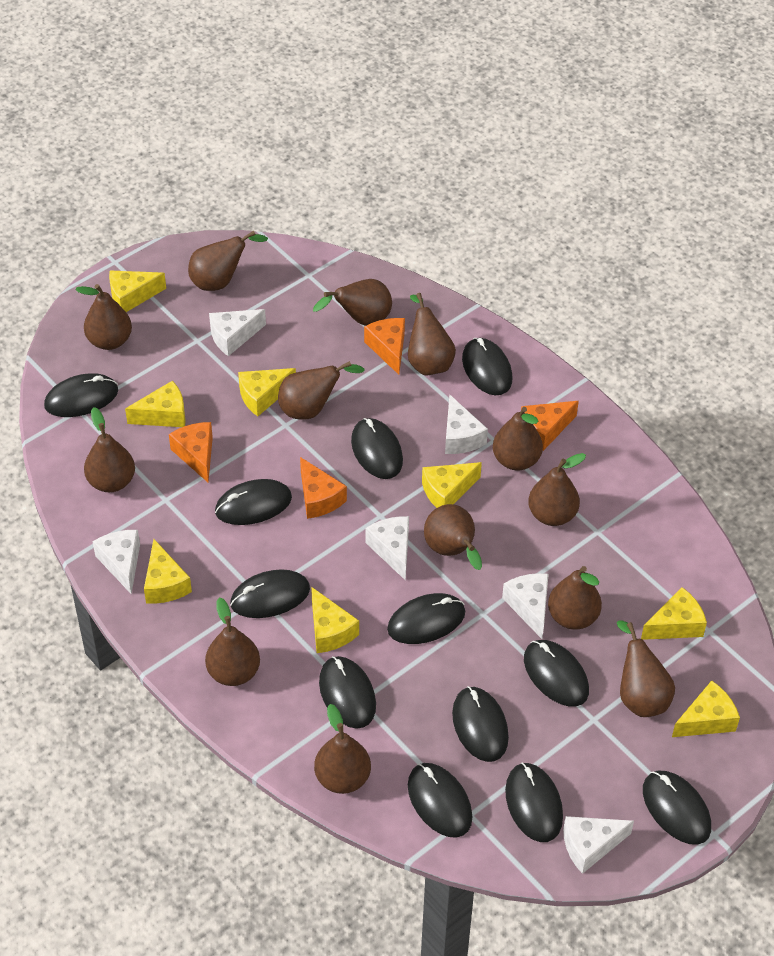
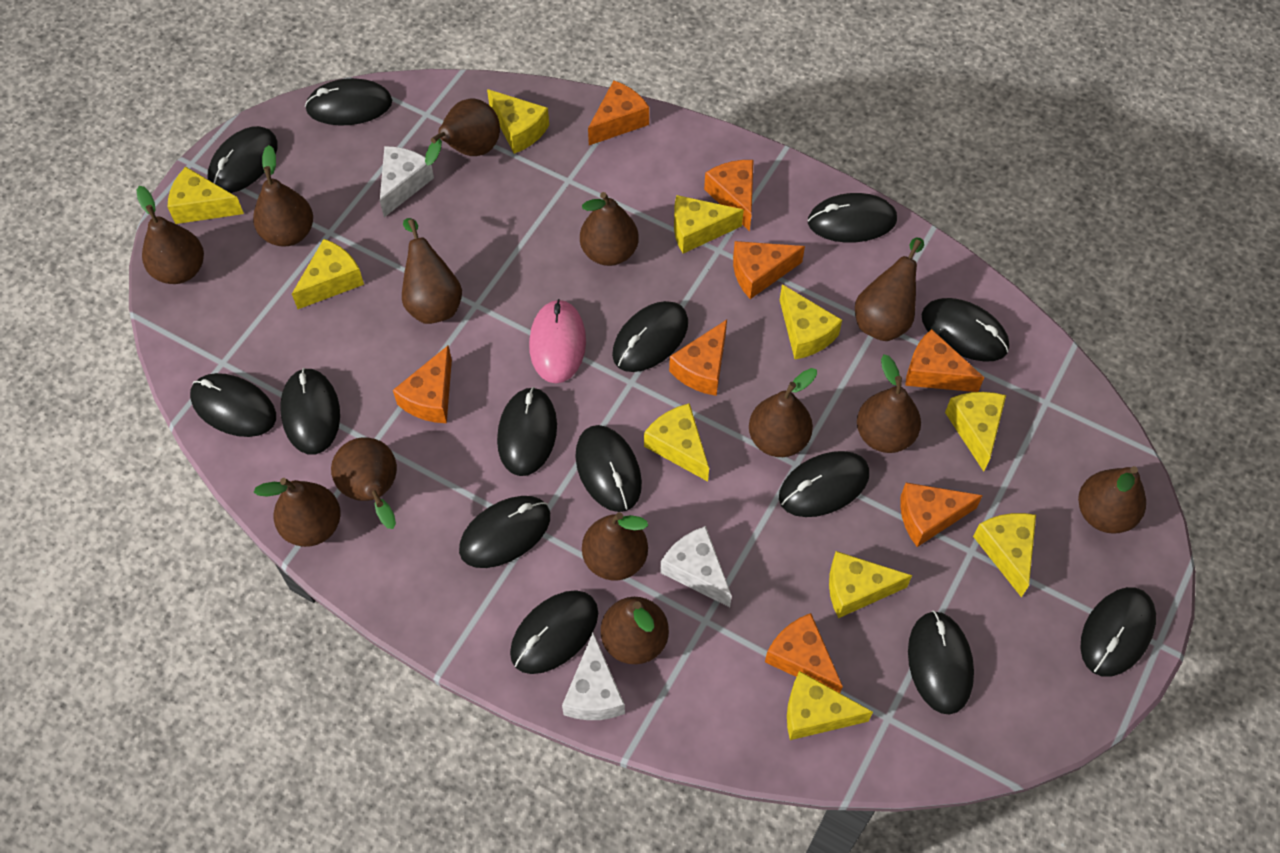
black mouse: 12 -> 14
orange cheese: 4 -> 8
pink mouse: 0 -> 1
white cheese: 6 -> 3
yellow cheese: 8 -> 10

